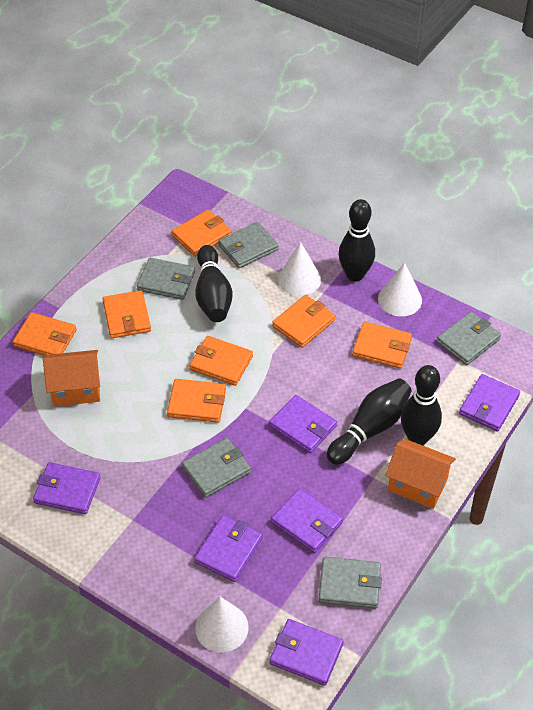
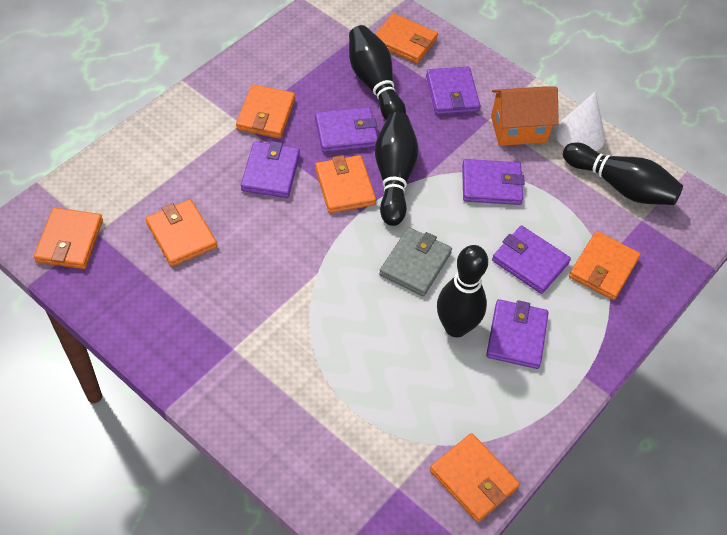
grey wallet: 5 -> 1
orange house: 2 -> 1
white cone: 3 -> 1

